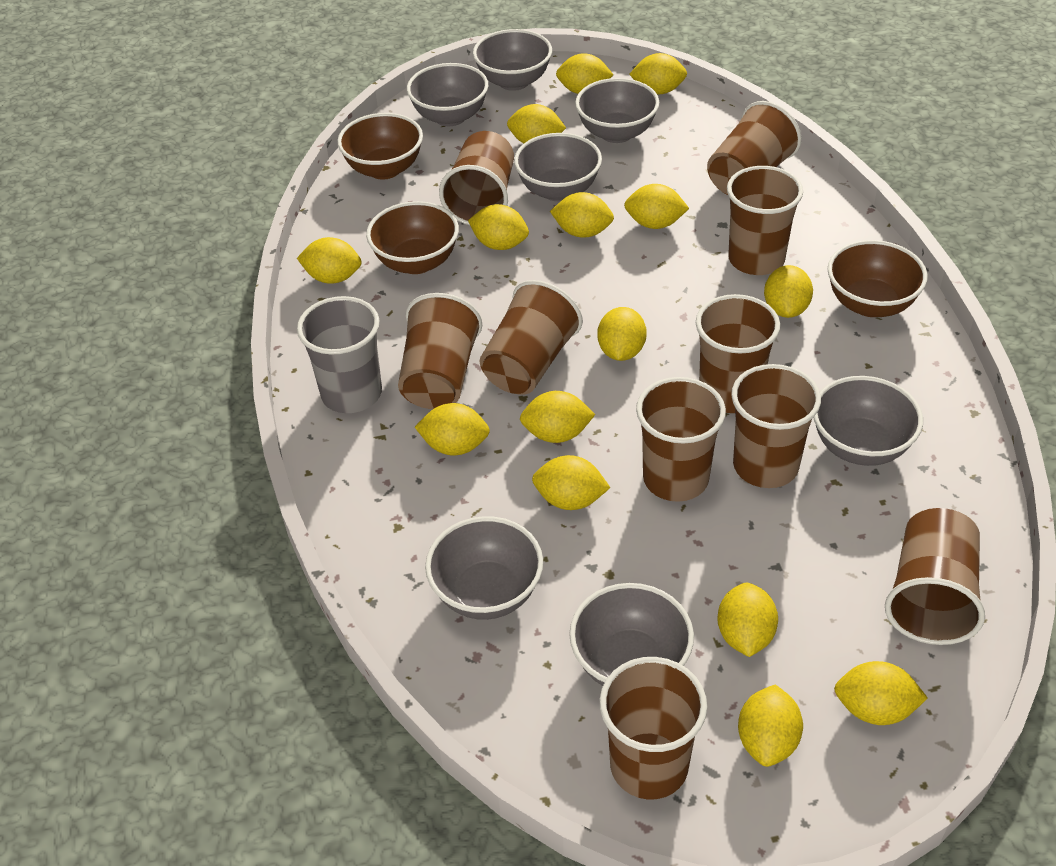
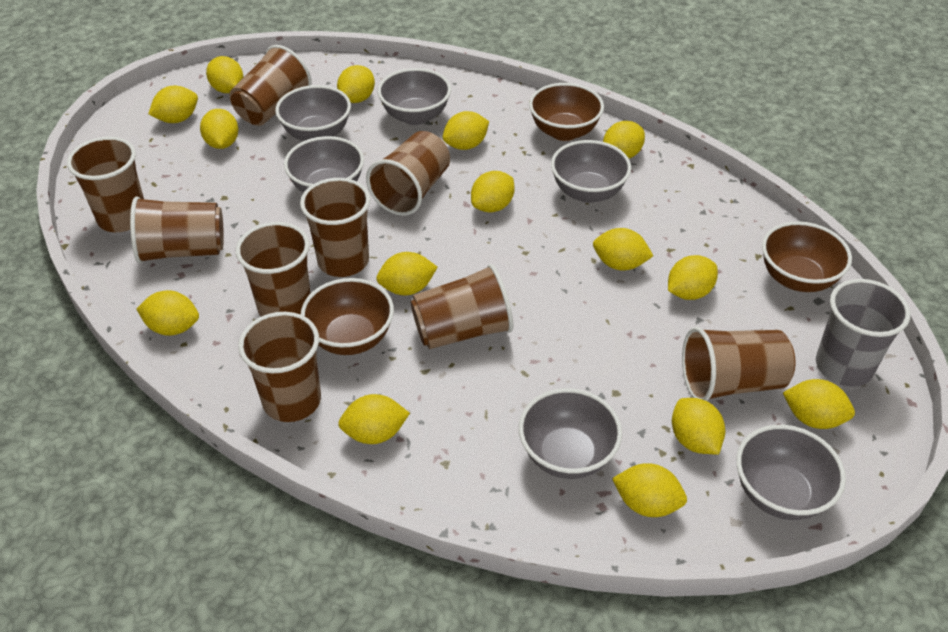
brown cup: 10 -> 9
grey bowl: 7 -> 6

